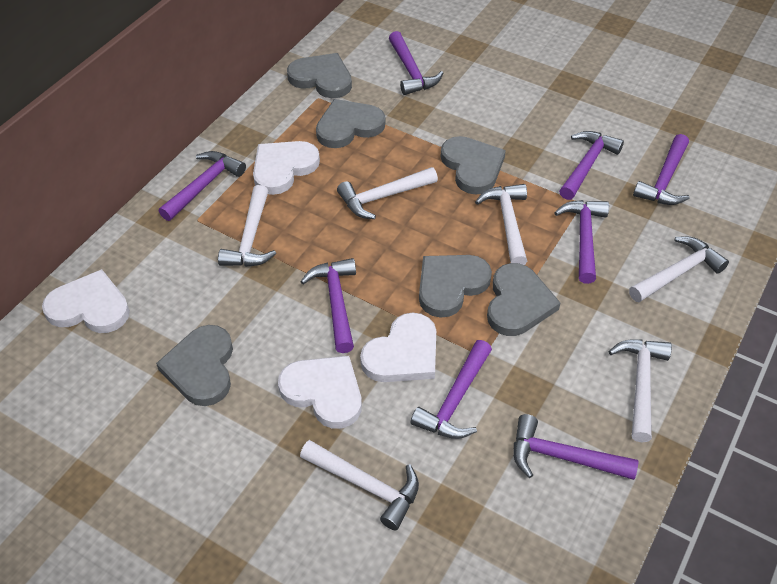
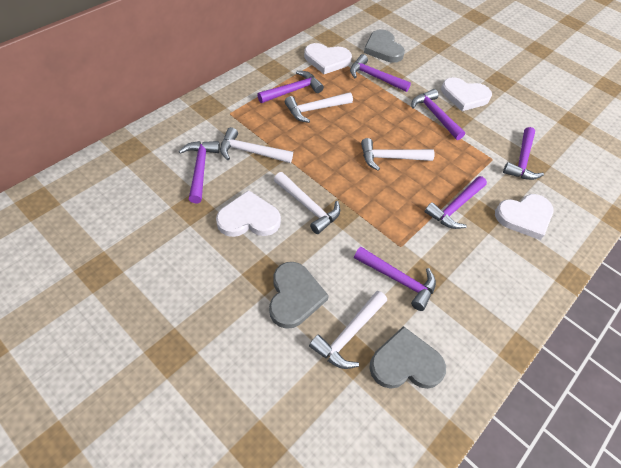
grey heart: 6 -> 3
purple hammer: 8 -> 7
white hammer: 6 -> 5

